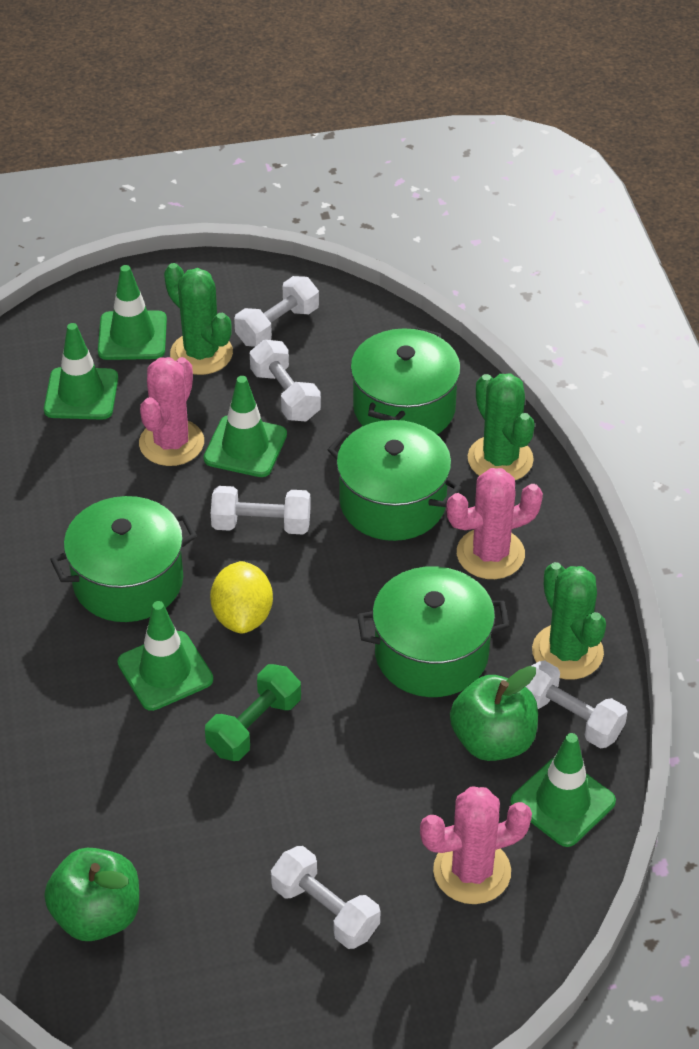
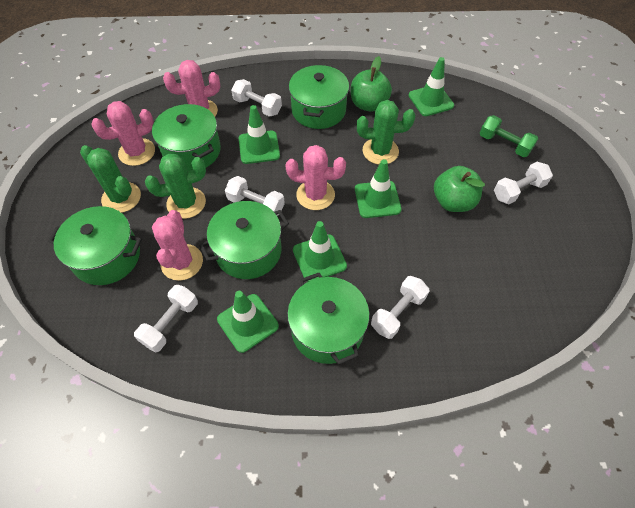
green pot: 4 -> 5
pink cactus: 3 -> 4
yellow lemon: 1 -> 0

